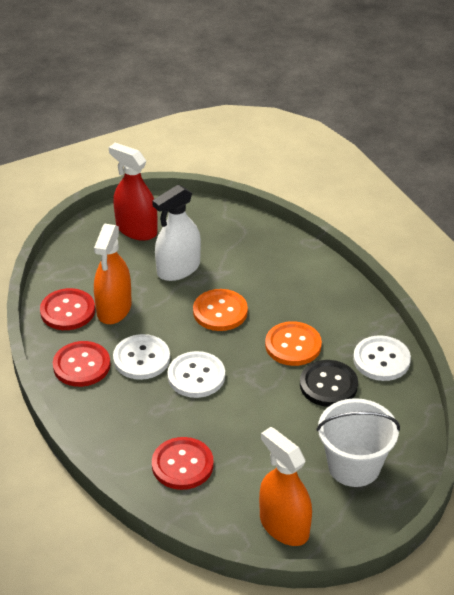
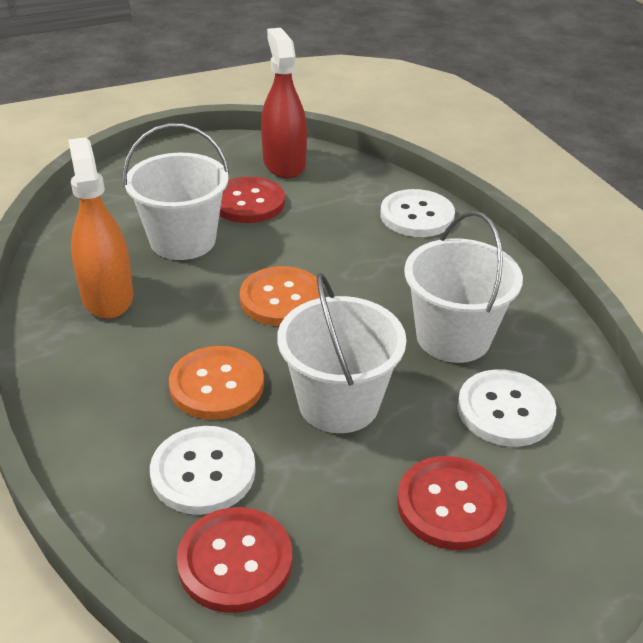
black button: 1 -> 0
orange spray bottle: 2 -> 1
white bucket: 1 -> 3
white spray bottle: 1 -> 0

